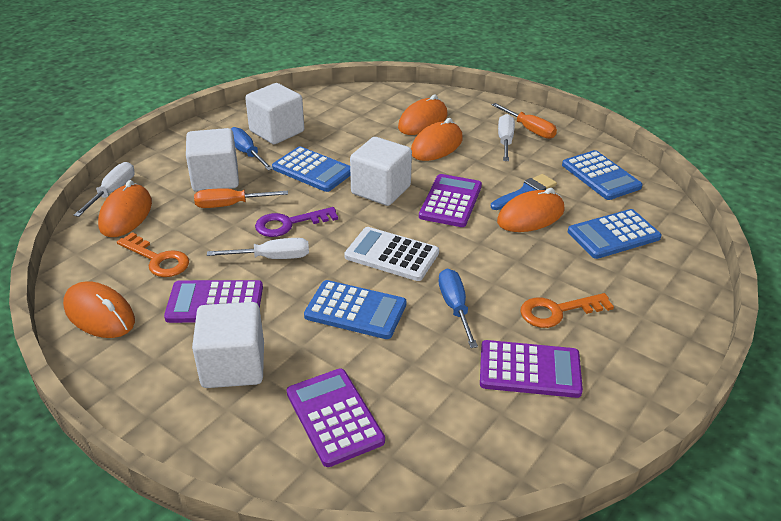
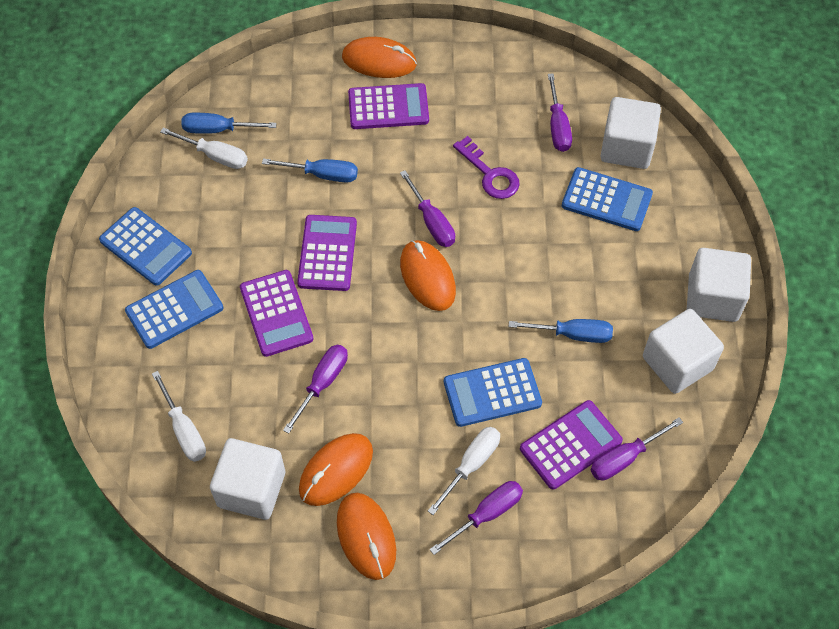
blue brush: 1 -> 0
blue screwdriver: 2 -> 3
orange key: 2 -> 0
orange mouse: 5 -> 4
orange screwdriver: 2 -> 0
purple screwdriver: 0 -> 5
white calculator: 1 -> 0

